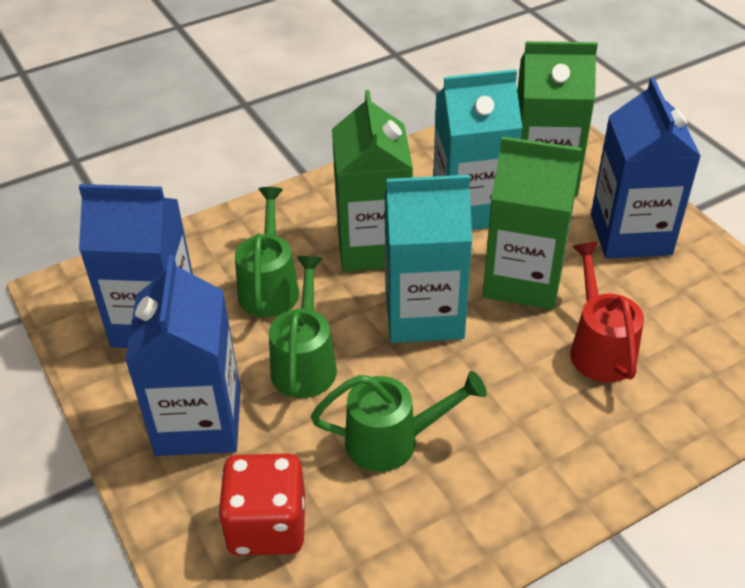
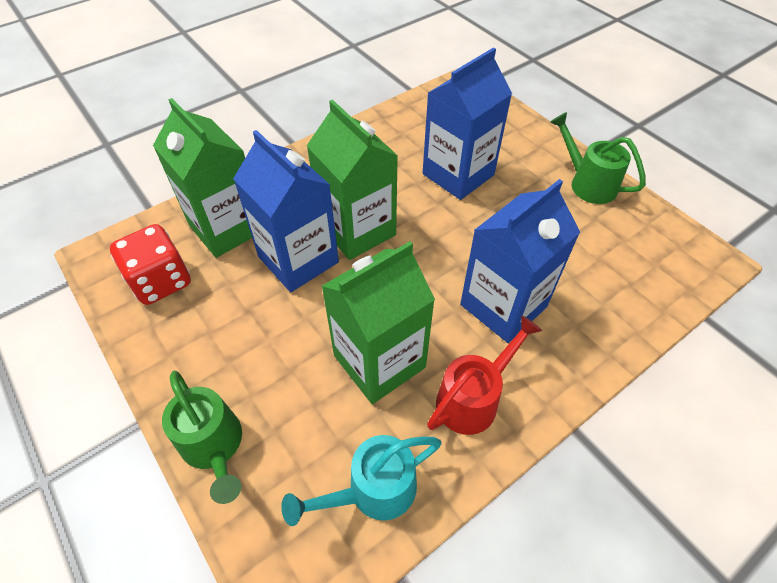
green watering can: 3 -> 2
turquoise carton: 2 -> 0
turquoise watering can: 0 -> 1

